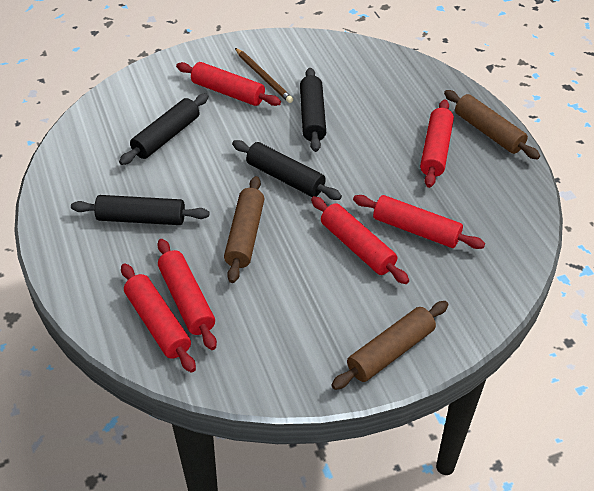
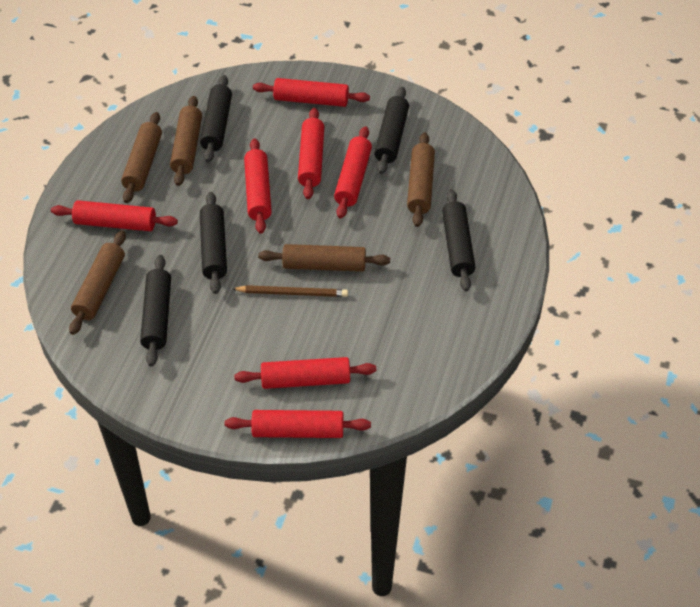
black rolling pin: 4 -> 5
brown rolling pin: 3 -> 5
red rolling pin: 6 -> 7

